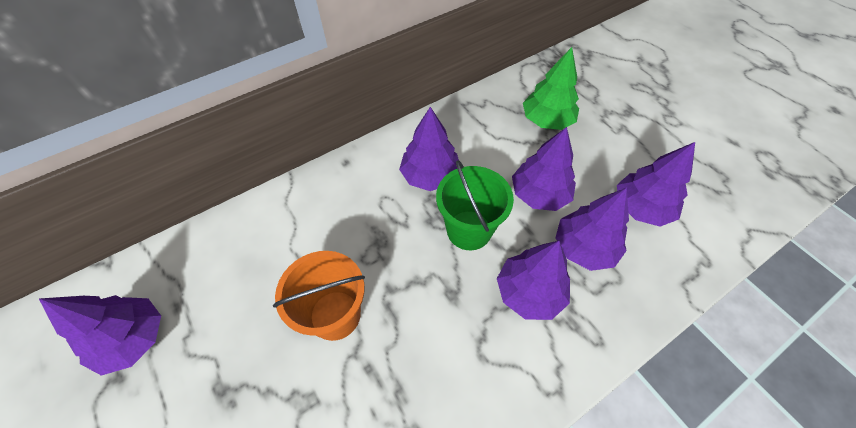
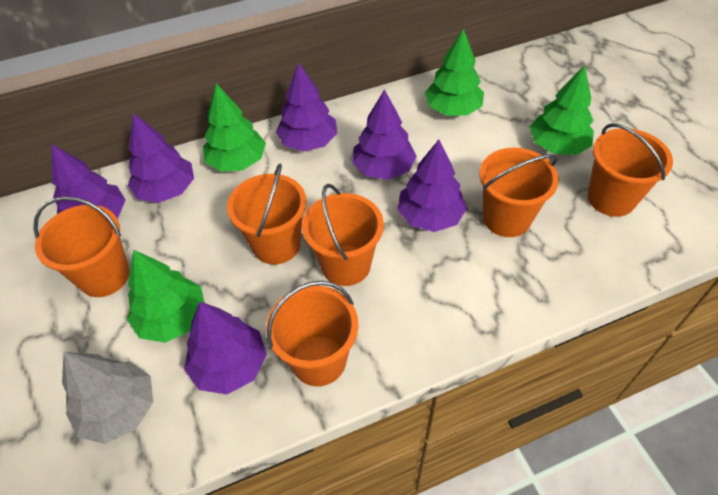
green bucket: 1 -> 0
green tree: 1 -> 4
grey tree: 0 -> 1
orange bucket: 1 -> 6

